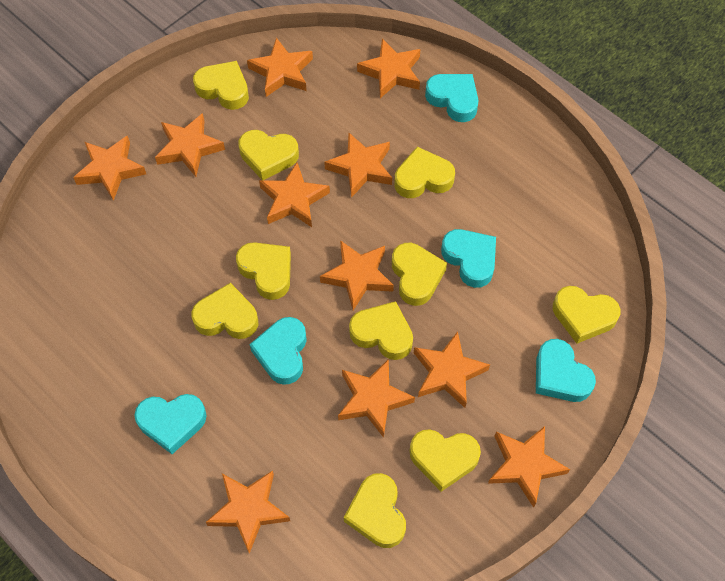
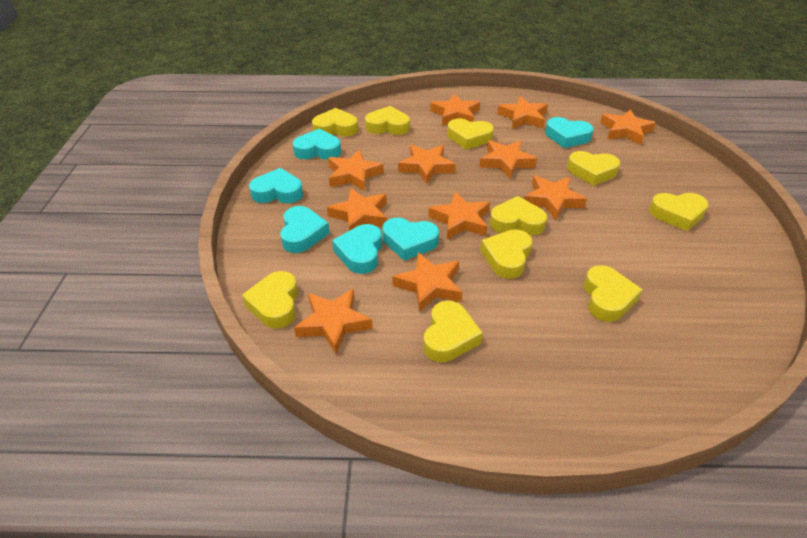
turquoise heart: 5 -> 6

